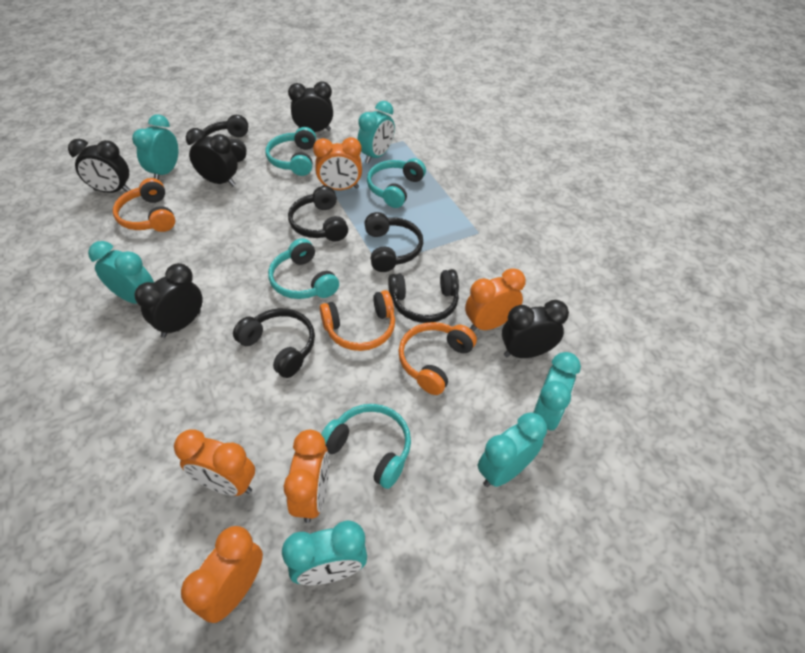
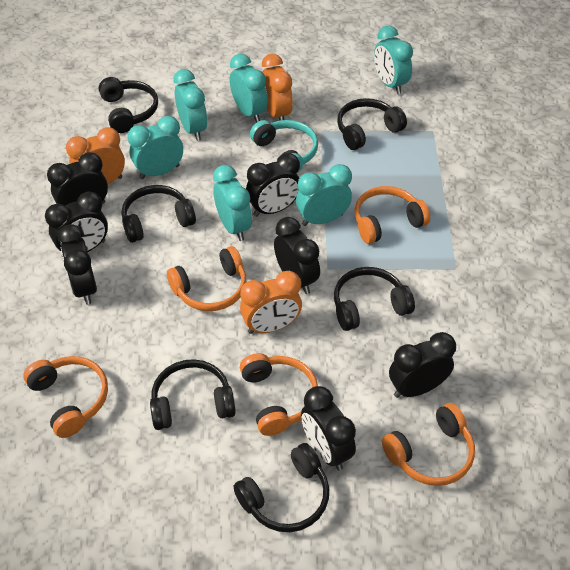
black clock: 5 -> 7
black headphones: 5 -> 6
orange clock: 5 -> 3
orange headphones: 3 -> 5
turquoise headphones: 4 -> 1

